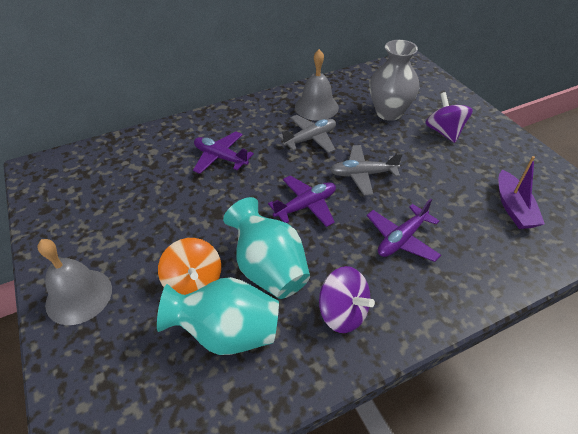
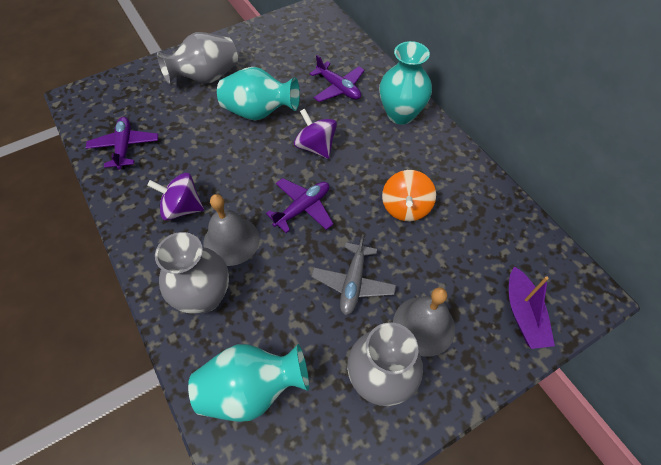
grey plane: 2 -> 1
grey vase: 1 -> 3
turquoise vase: 2 -> 3

